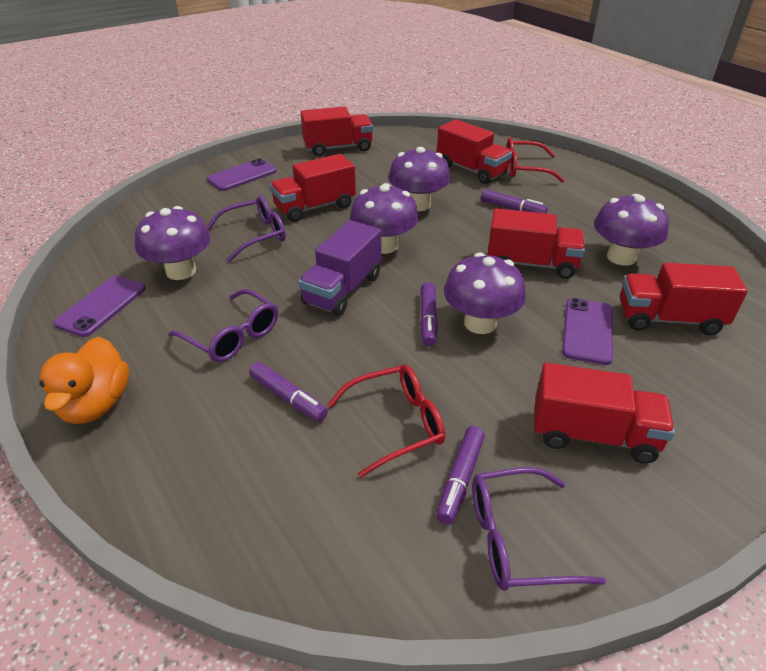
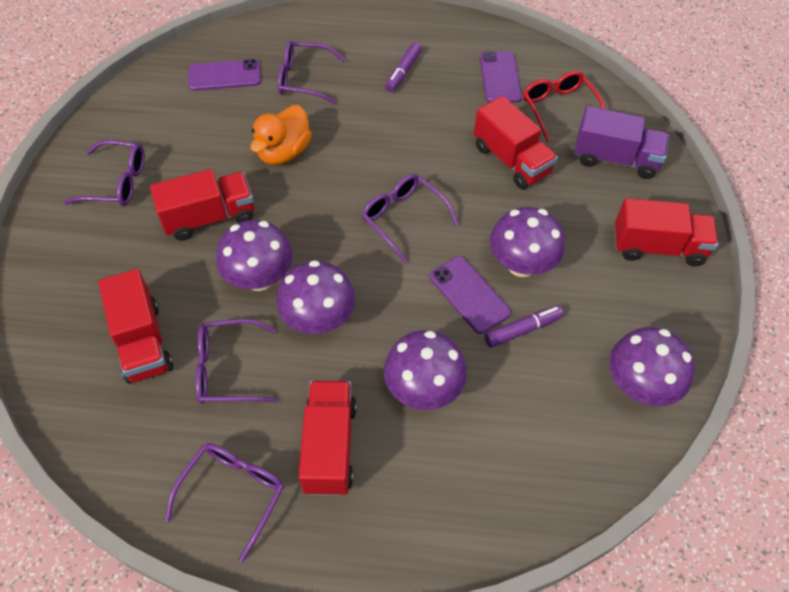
purple glasses: 3 -> 5
purple marker: 4 -> 2
red glasses: 2 -> 1
red truck: 6 -> 5

